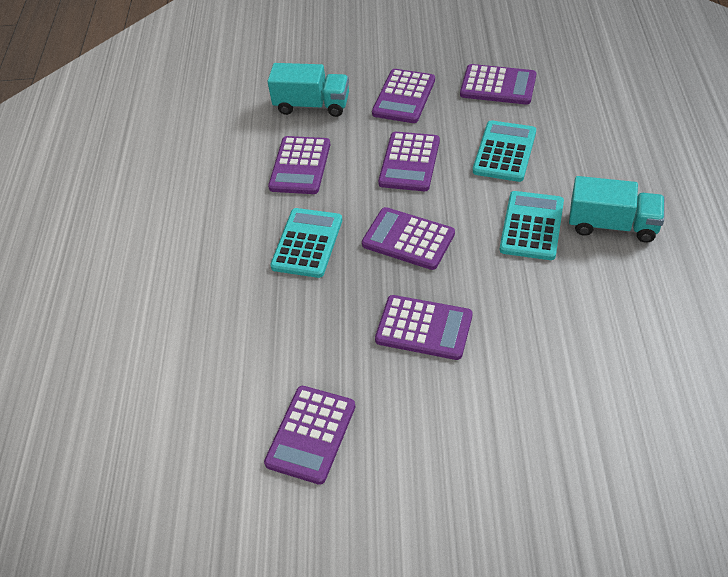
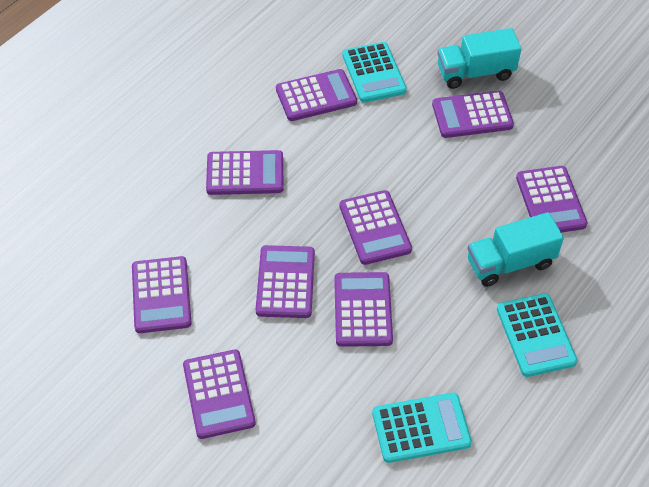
purple calculator: 7 -> 9

